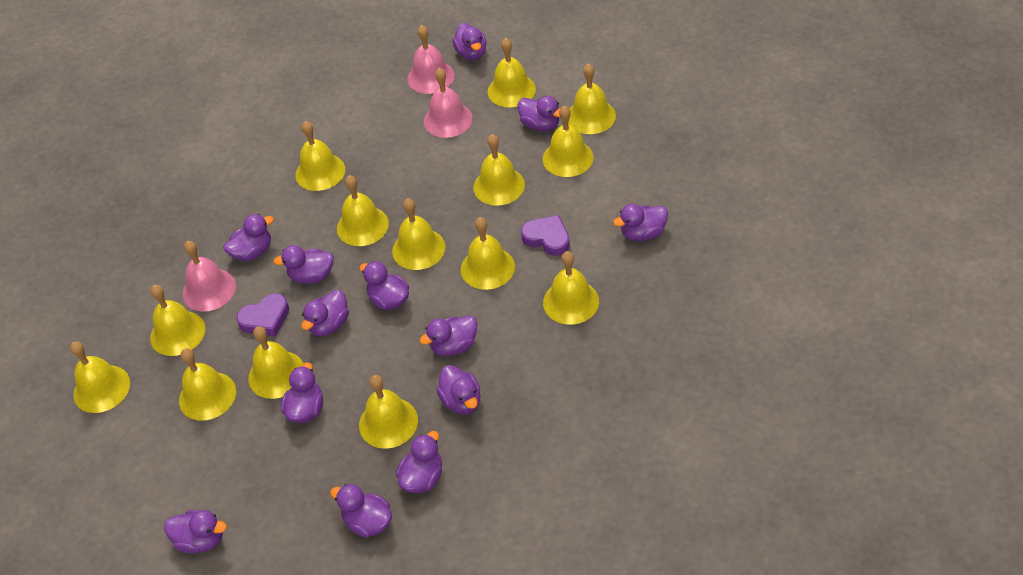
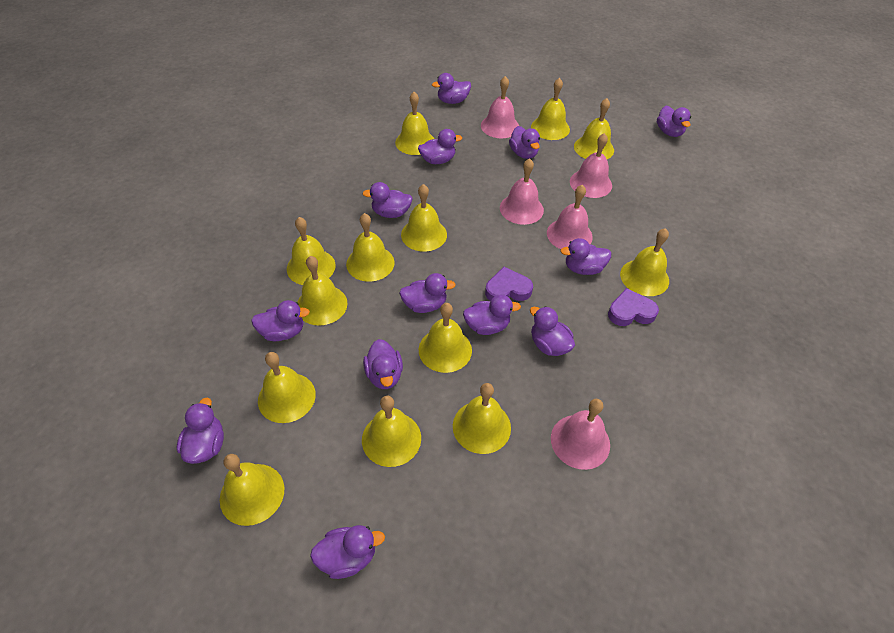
pink bell: 3 -> 5
yellow bell: 14 -> 13

